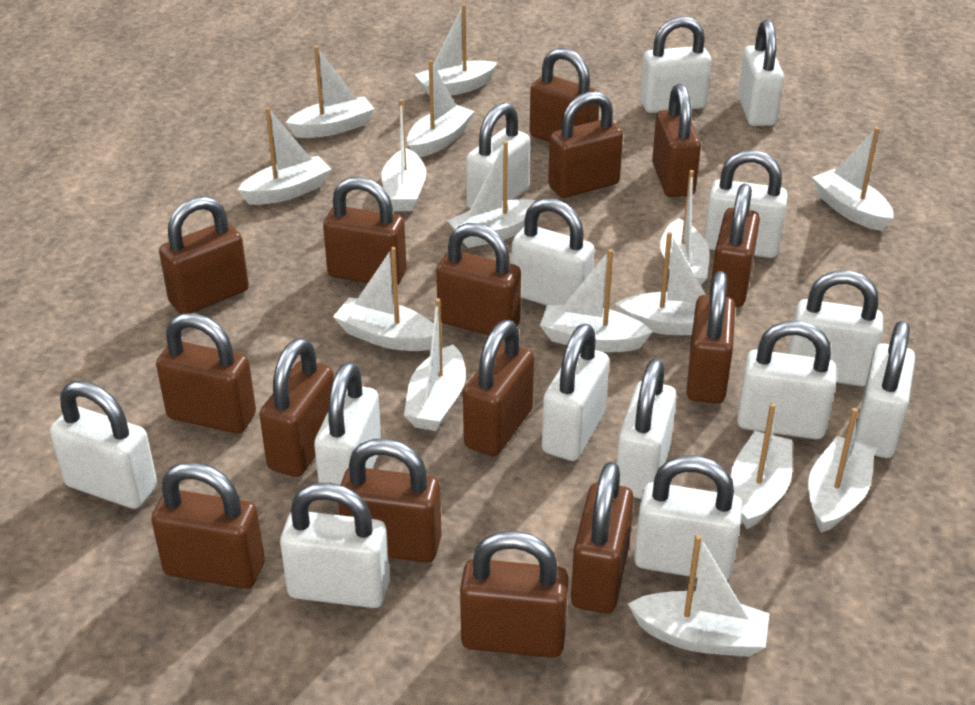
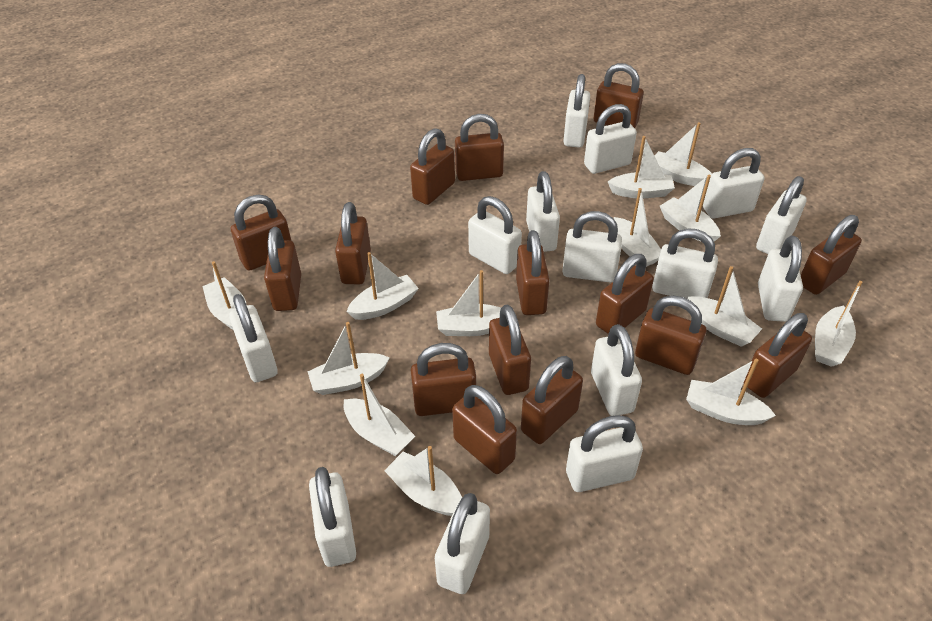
white boat: 15 -> 13

